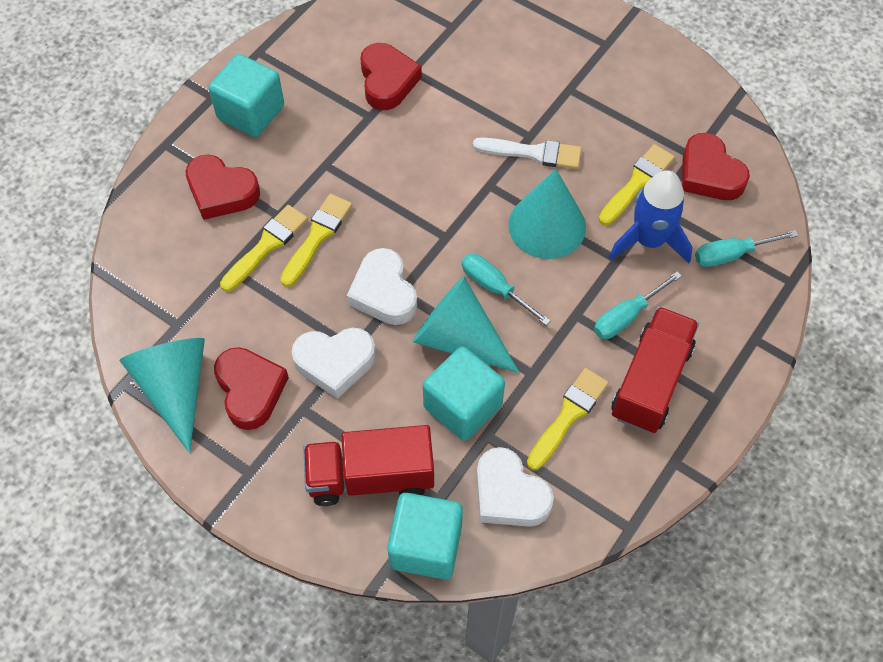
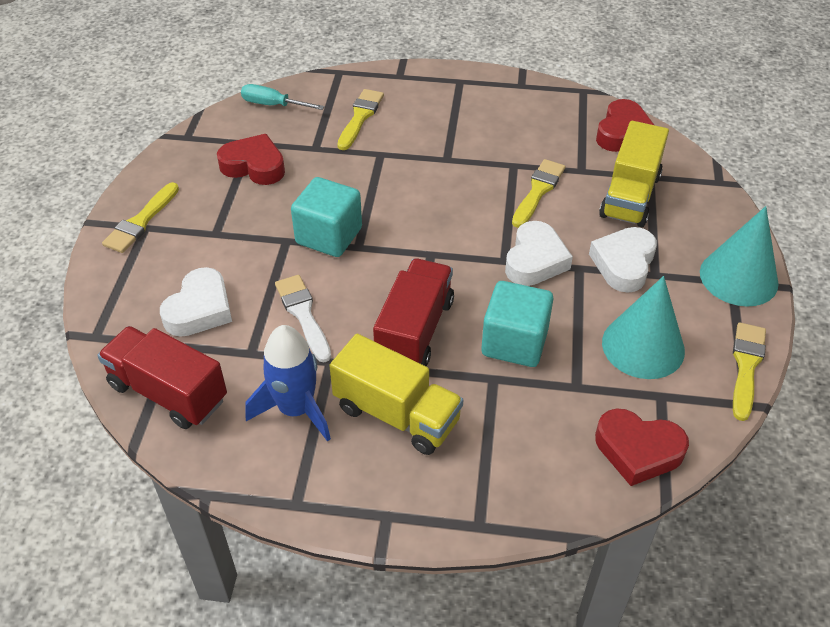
red heart: 4 -> 3
turquoise cone: 3 -> 2
turquoise cube: 3 -> 2
turquoise screwdriver: 3 -> 1
yellow truck: 0 -> 2

